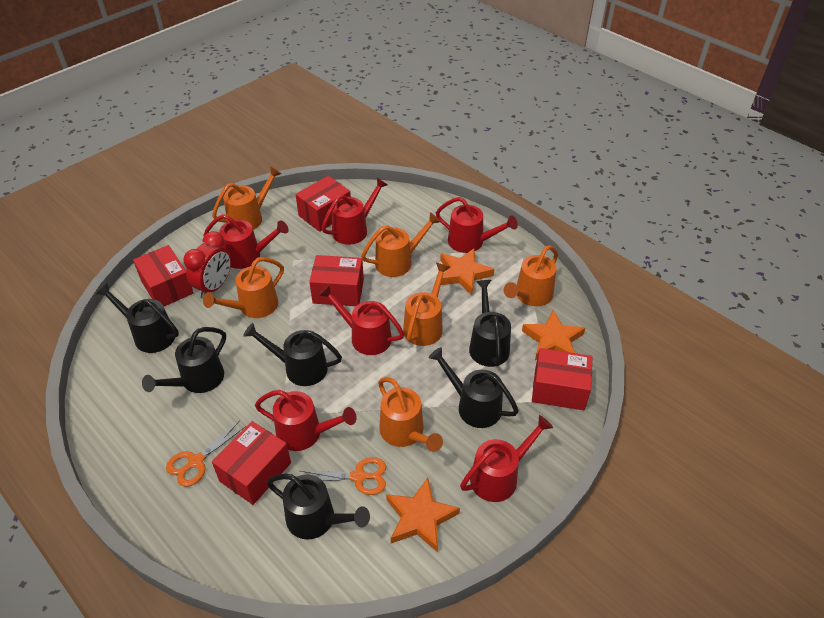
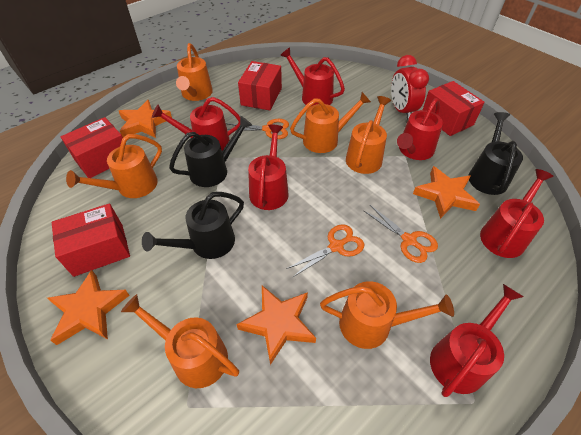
black watering can: 6 -> 3
orange scissors: 2 -> 3
orange star: 3 -> 4
red box: 5 -> 4

